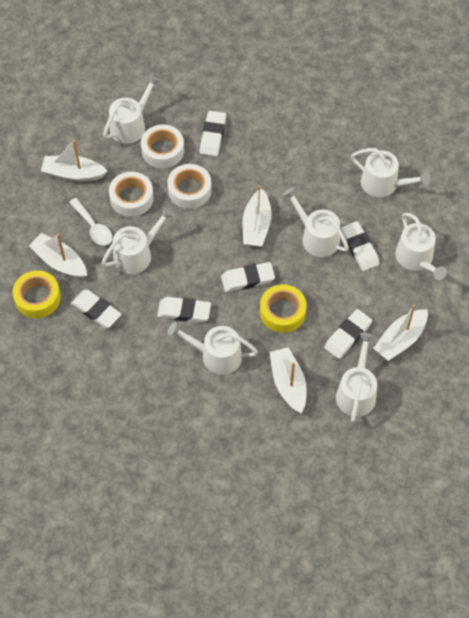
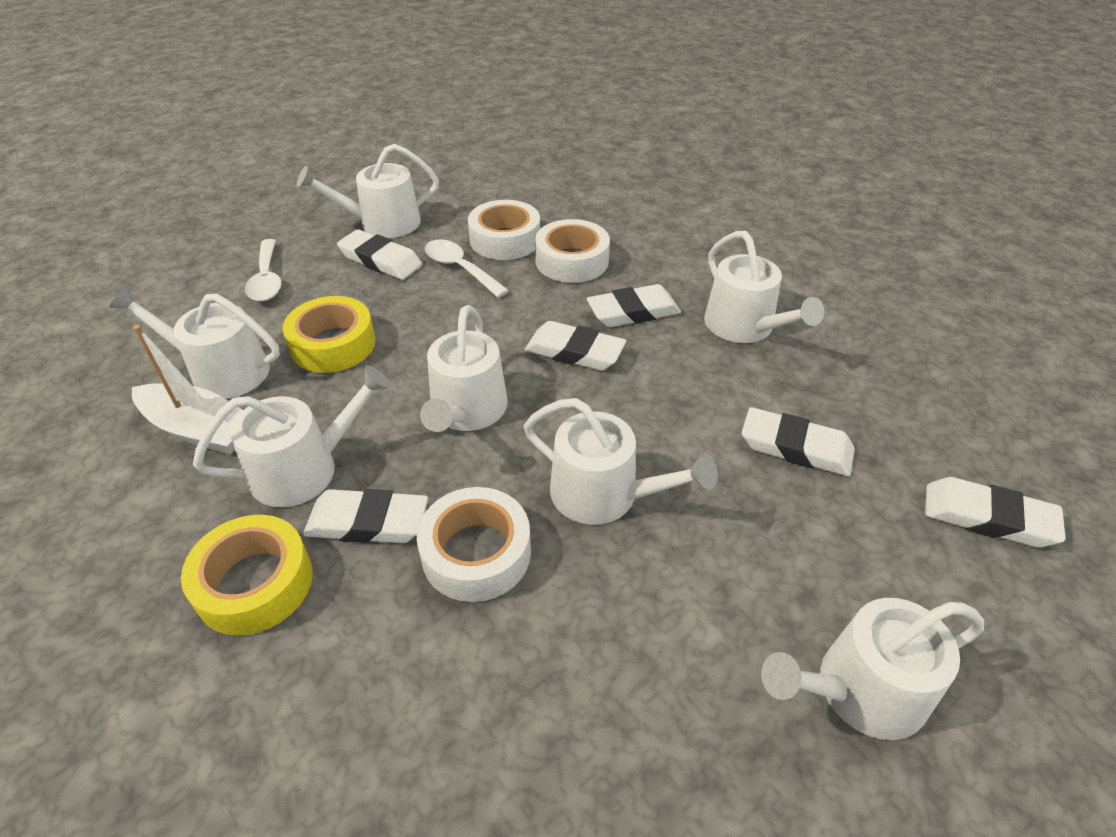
white boat: 5 -> 1
white spoon: 1 -> 2

